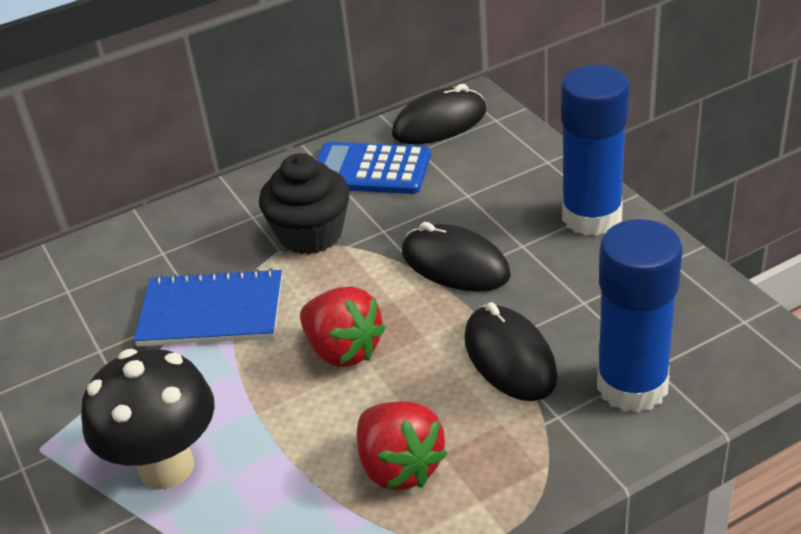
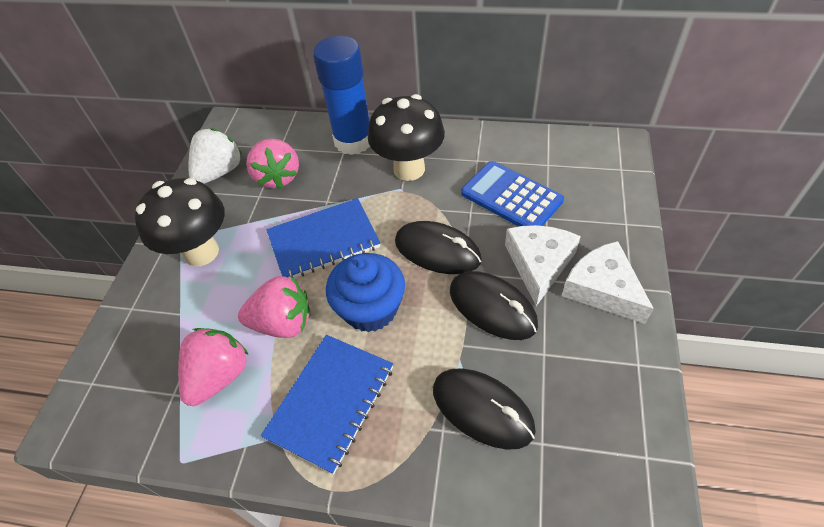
black cupcake: 1 -> 0
black mushroom: 1 -> 2
blue cupcake: 0 -> 1
blue glue stick: 2 -> 1
blue notebook: 1 -> 2
pink strawberry: 0 -> 3
red strawberry: 2 -> 0
white cheese: 0 -> 2
white strawberry: 0 -> 1

